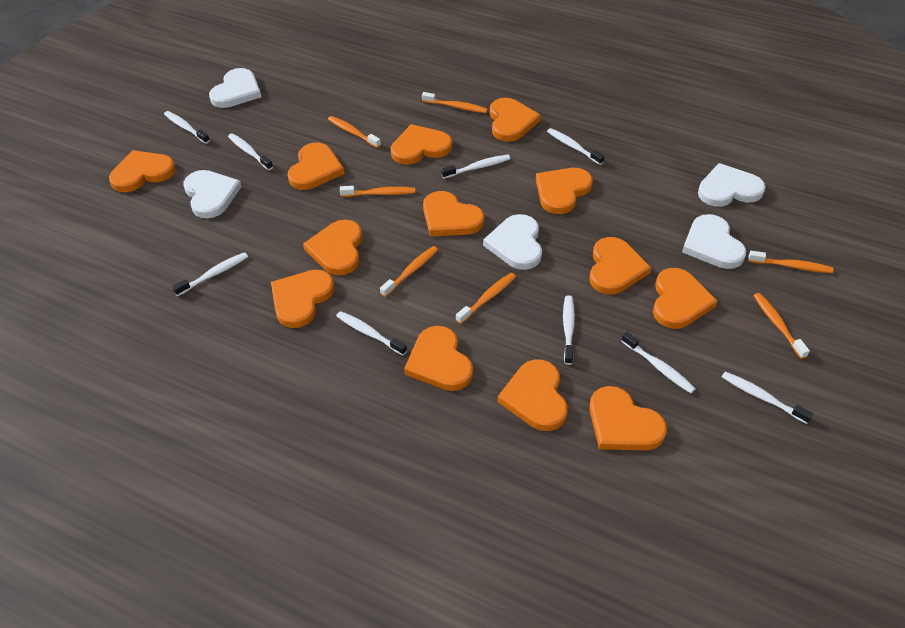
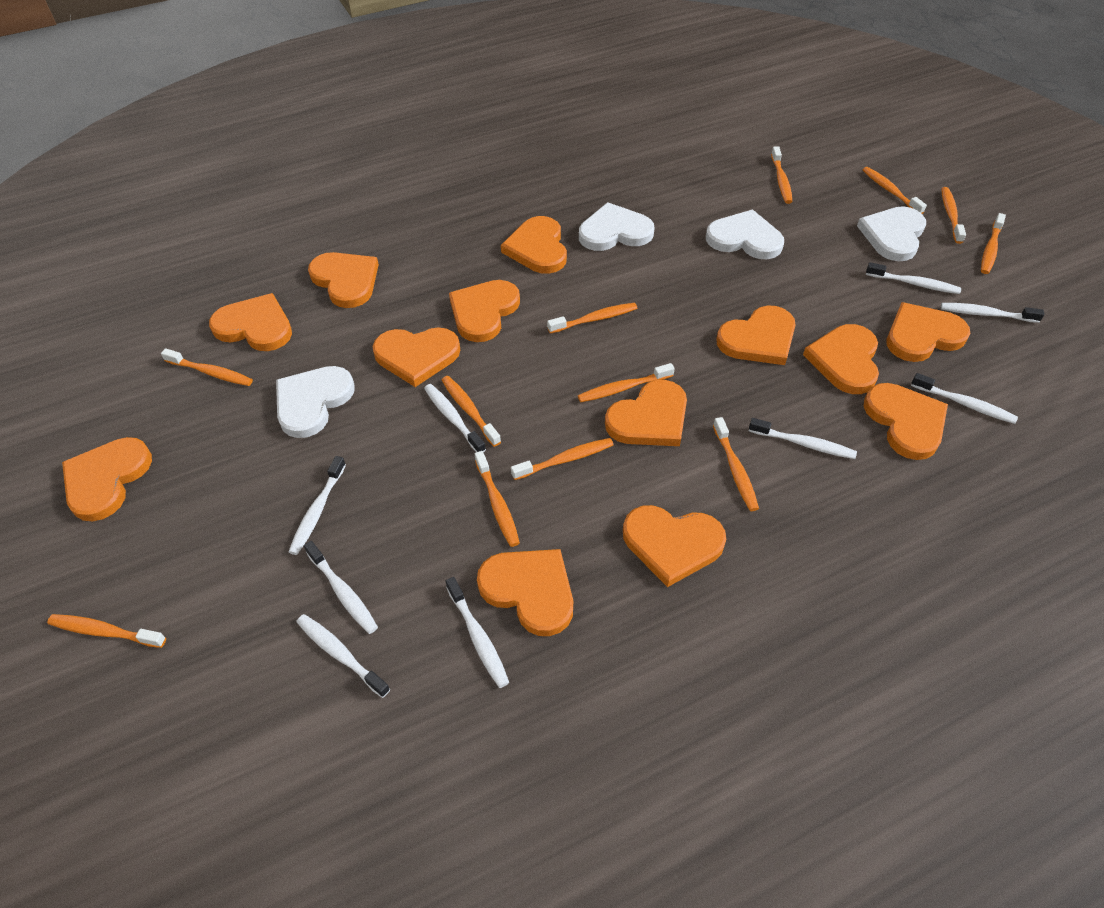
orange toothbrush: 7 -> 12
white heart: 5 -> 4

